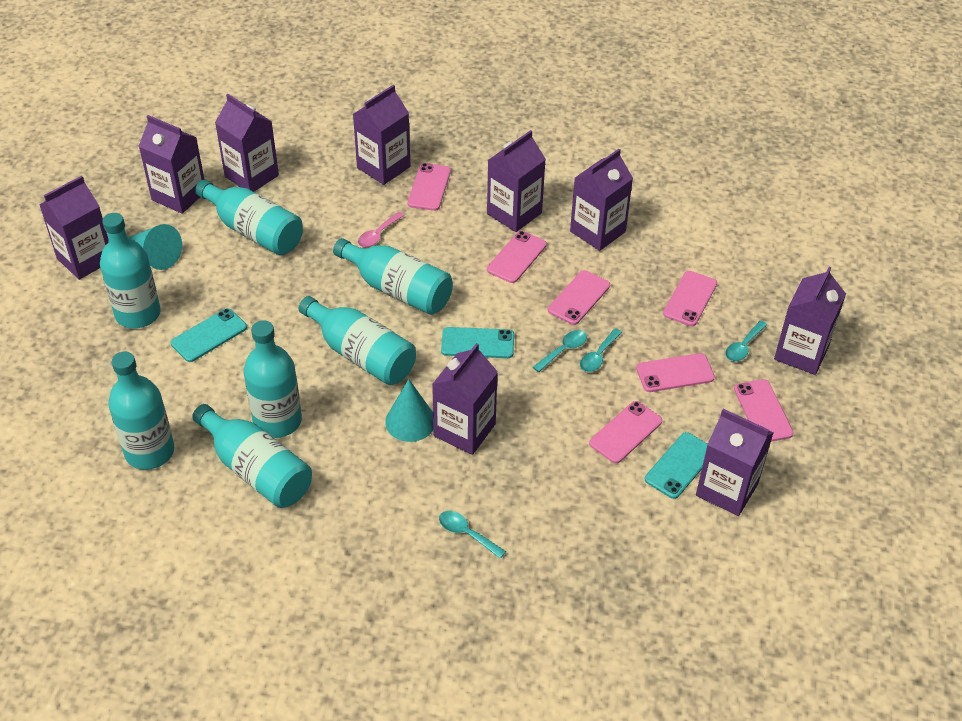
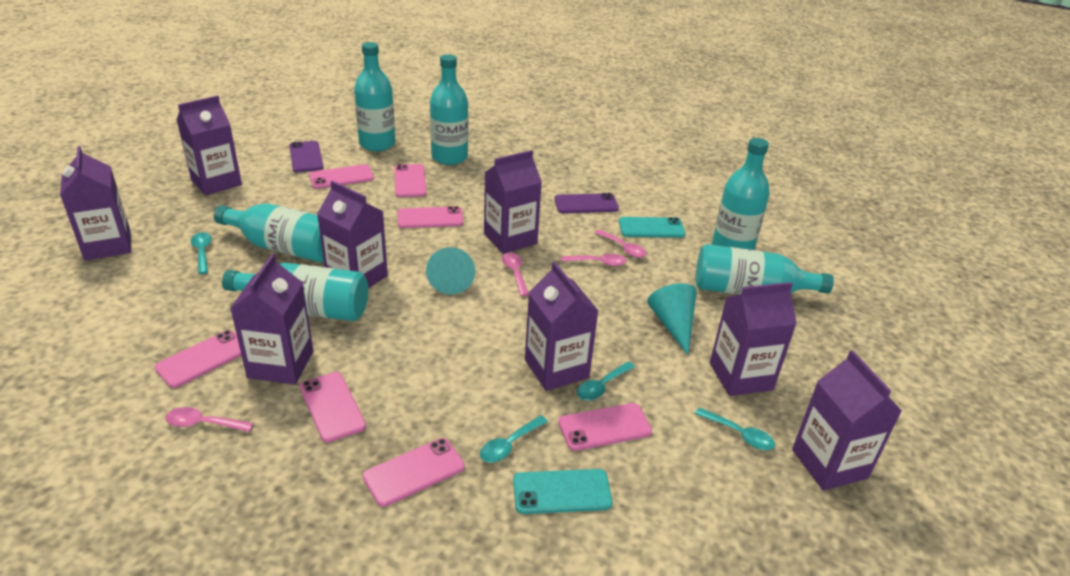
pink spoon: 1 -> 4
purple carton: 9 -> 8
purple phone: 0 -> 2
turquoise bottle: 7 -> 6
turquoise phone: 3 -> 2

